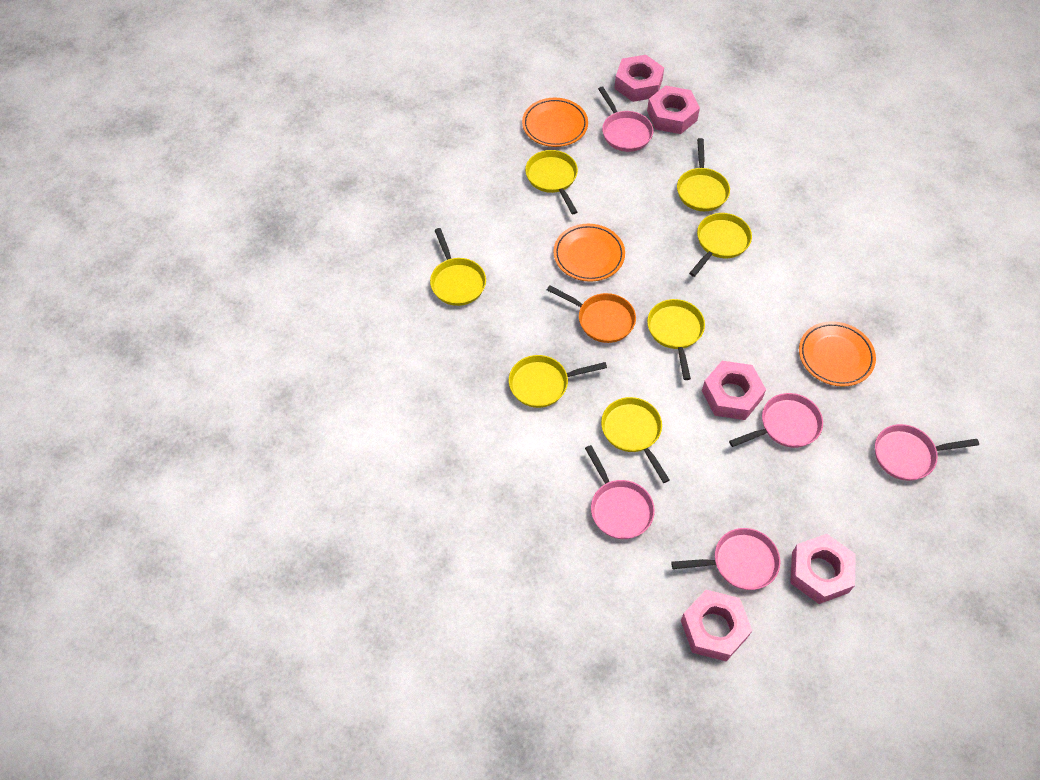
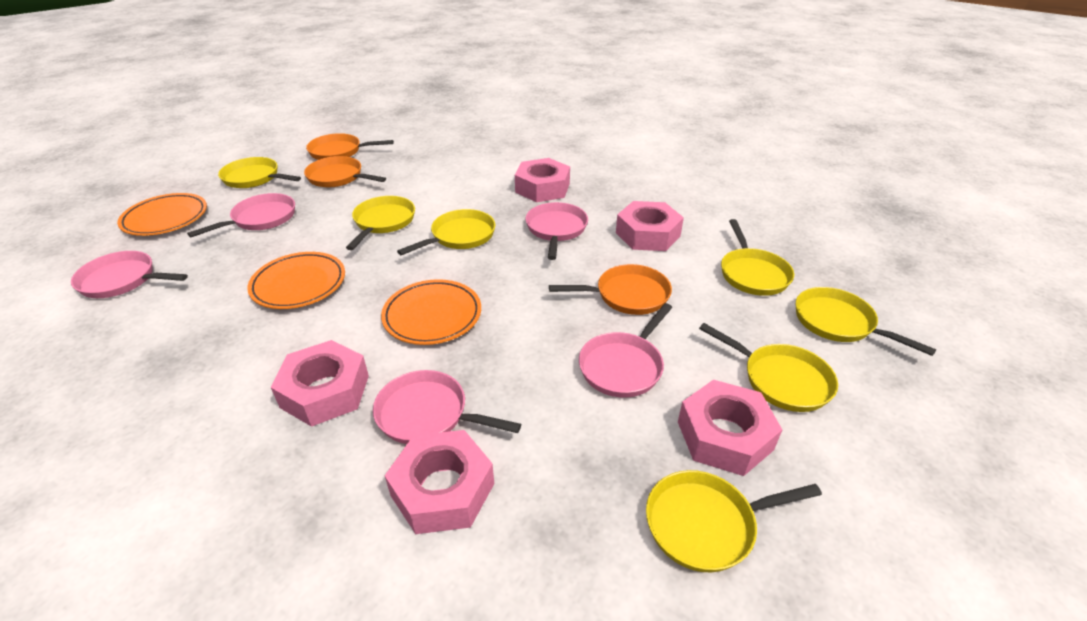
orange pan: 1 -> 3

